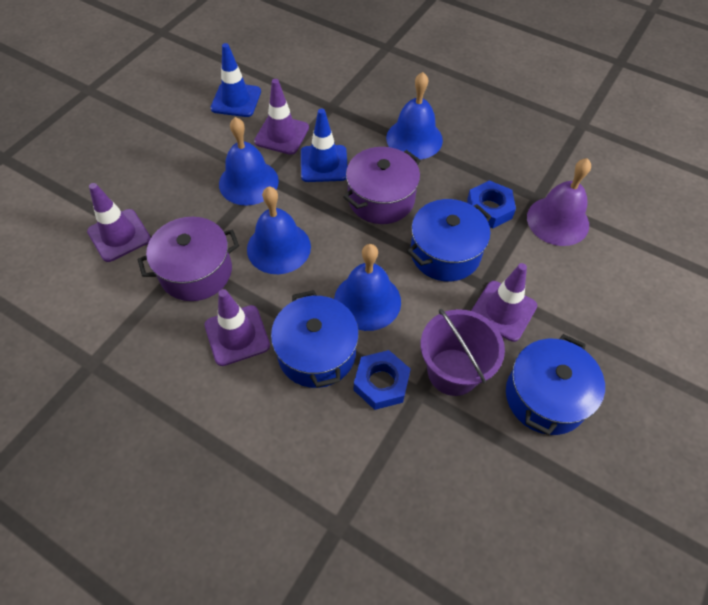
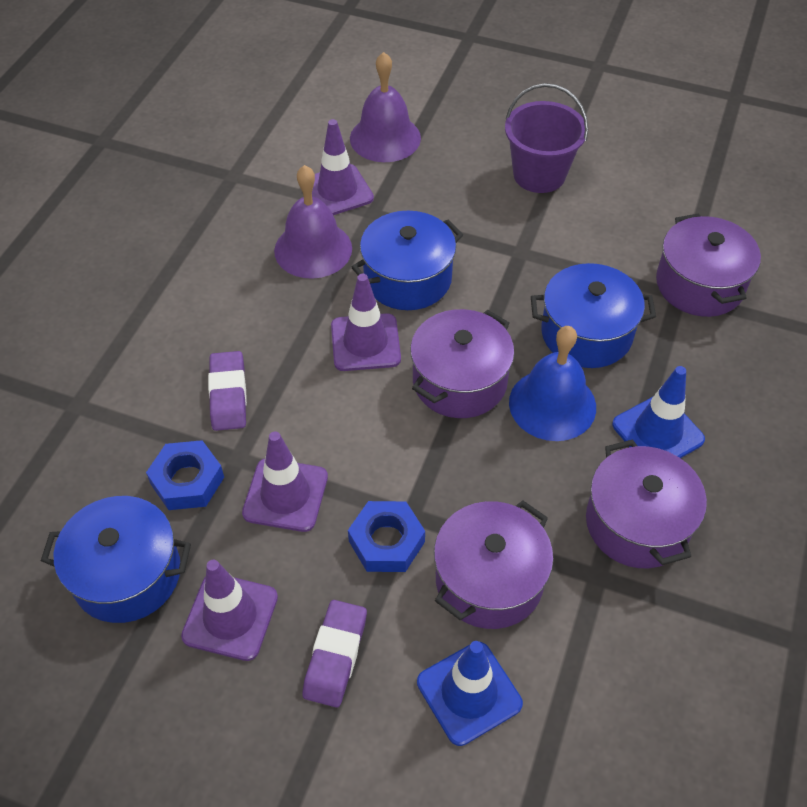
blue bell: 4 -> 1
purple bell: 1 -> 2
purple eraser: 0 -> 2
purple pot: 2 -> 4

